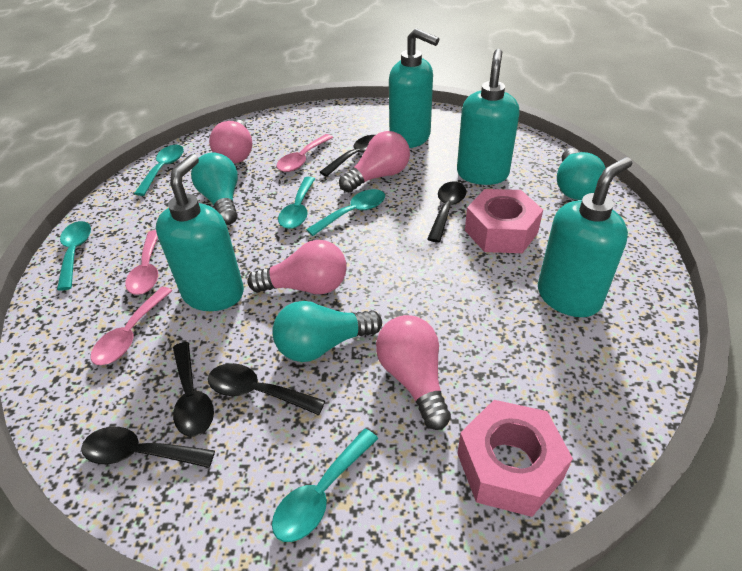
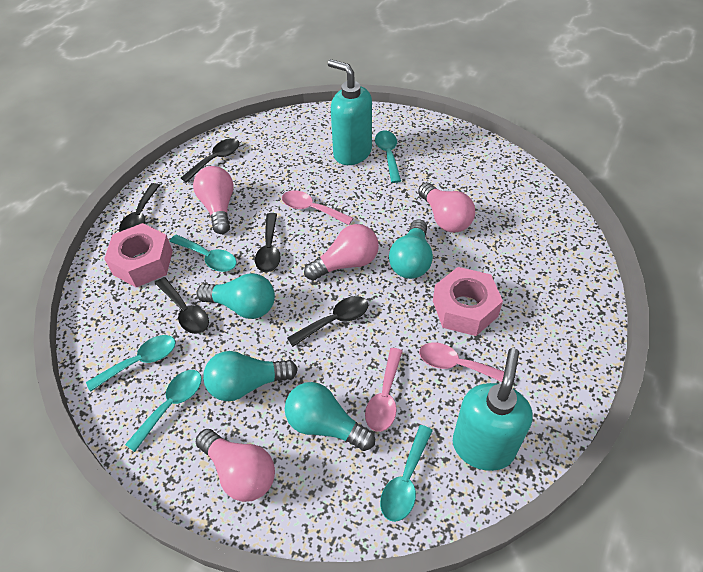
turquoise light bulb: 3 -> 4
turquoise soap dispenser: 4 -> 2

